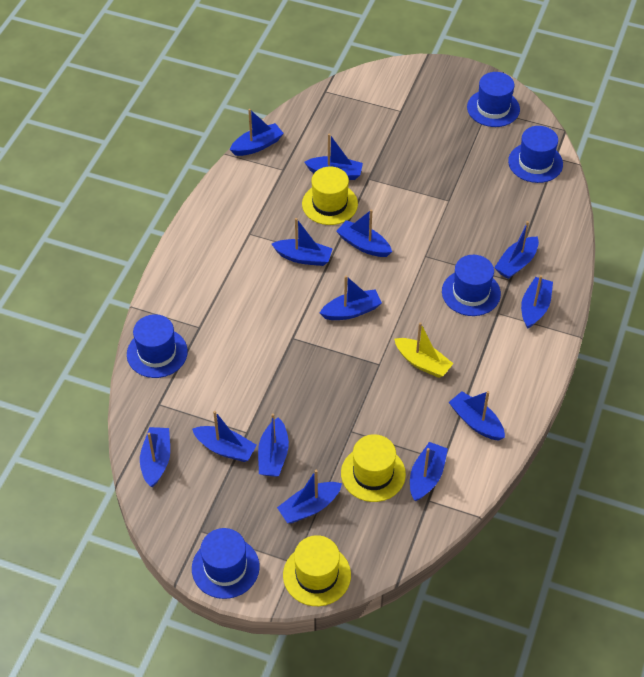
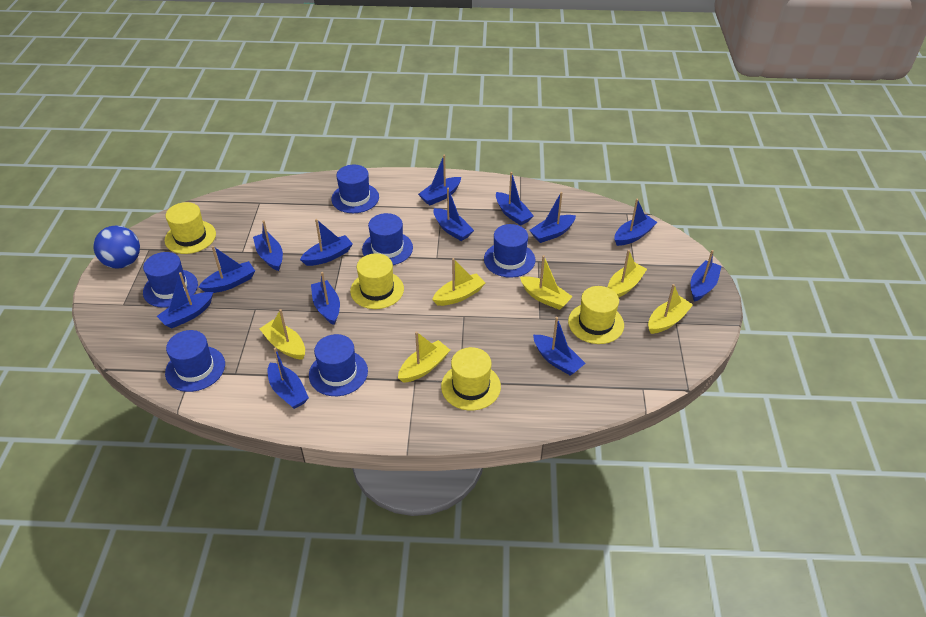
blue ball: 0 -> 1
blue hat: 5 -> 6
yellow boat: 1 -> 6
yellow hat: 3 -> 4

